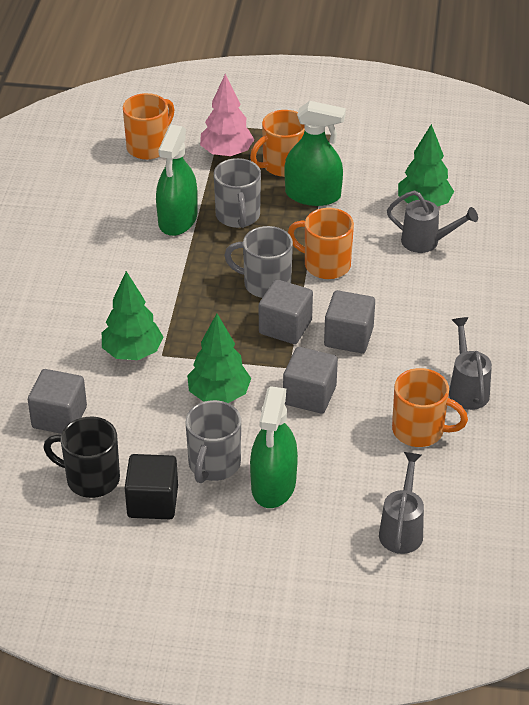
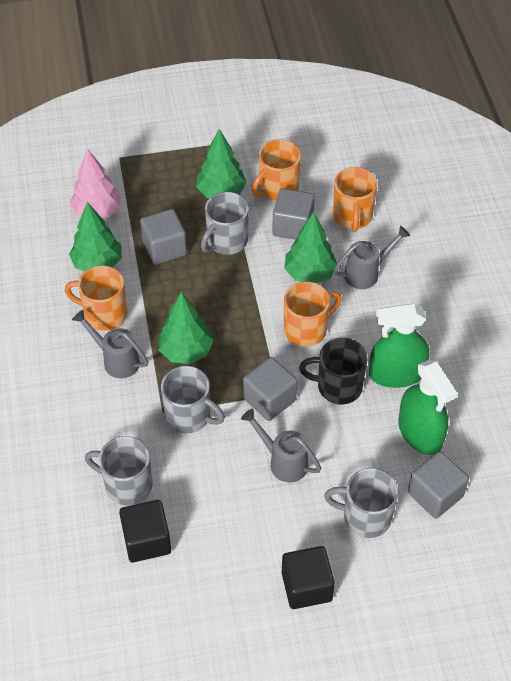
black cube: 1 -> 2
green spray bottle: 3 -> 2
green tree: 3 -> 4
grey mug: 3 -> 4

